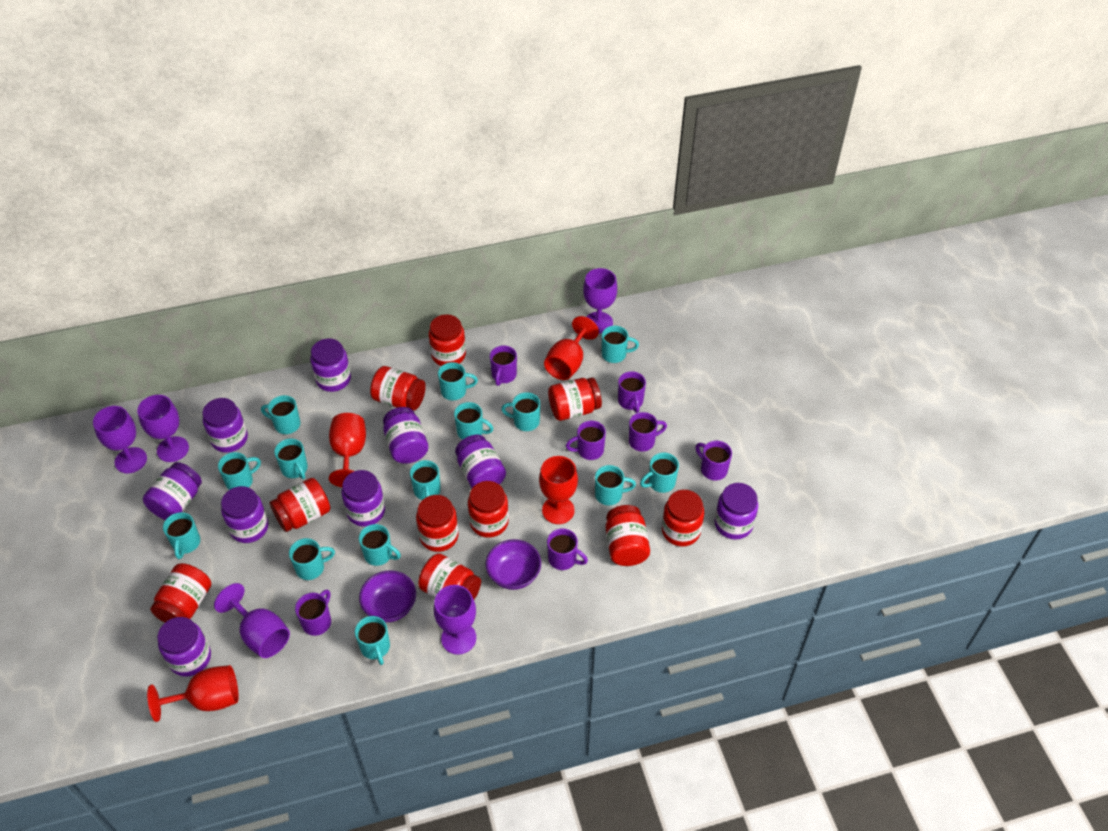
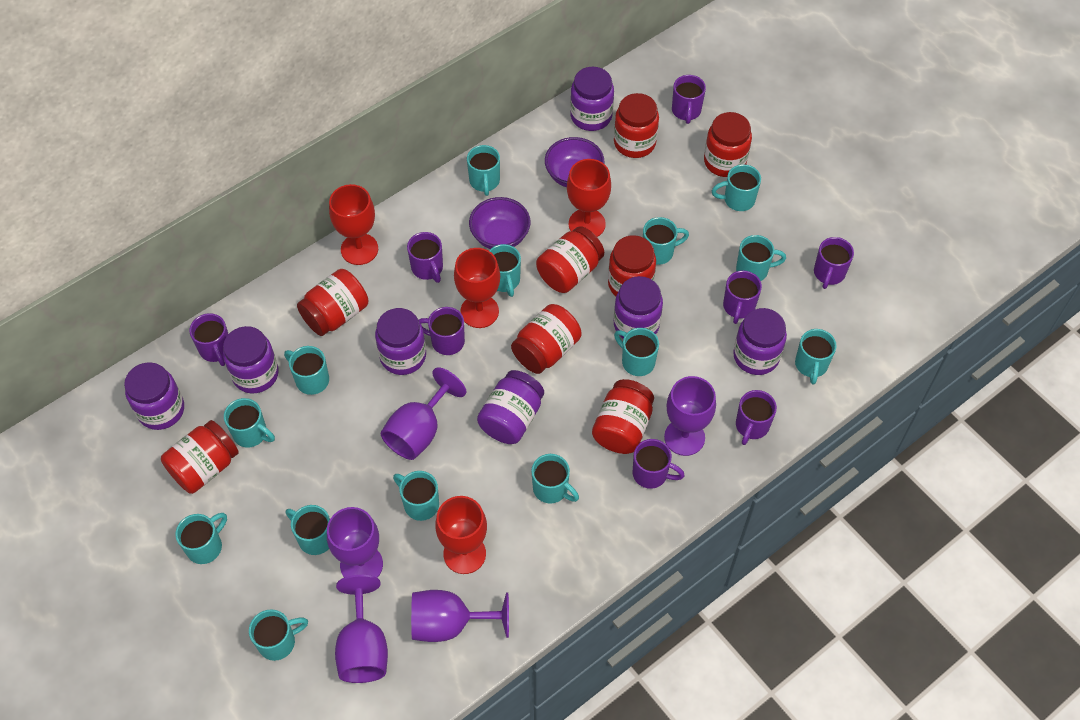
purple jar: 9 -> 7
purple mug: 7 -> 8
red jar: 10 -> 8

